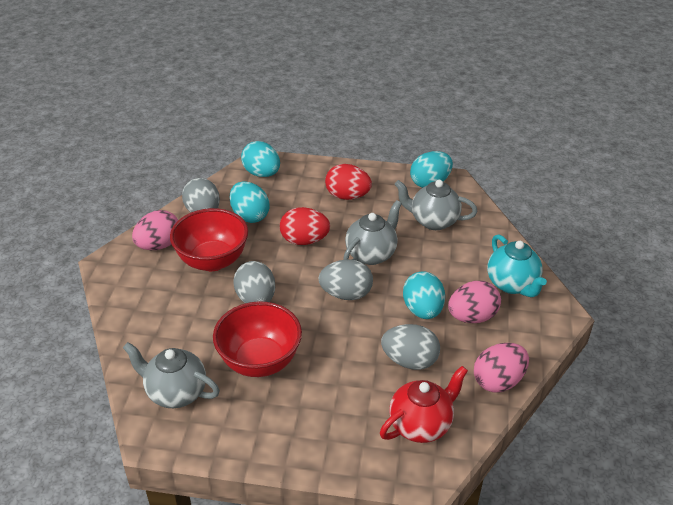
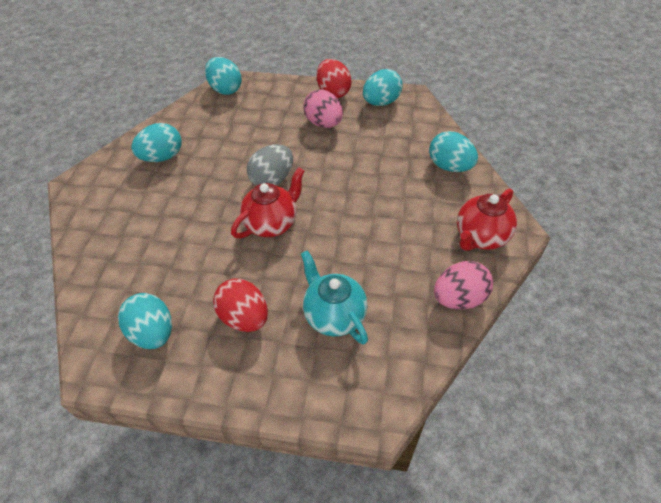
grey egg: 4 -> 1
grey teapot: 3 -> 0
pink egg: 3 -> 2
red bowl: 2 -> 0
red teapot: 1 -> 2
turquoise egg: 4 -> 5

